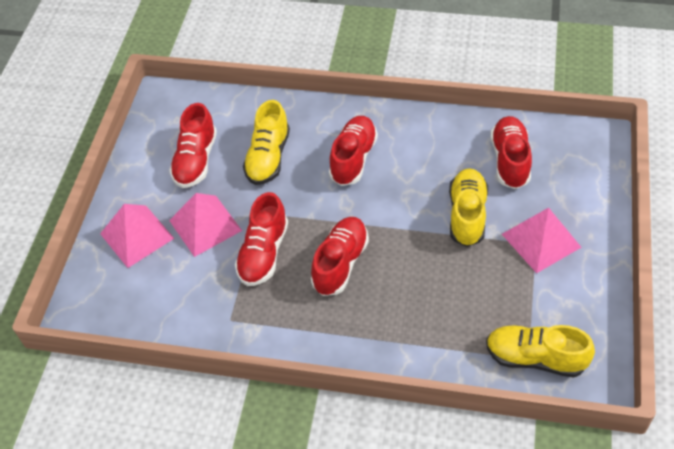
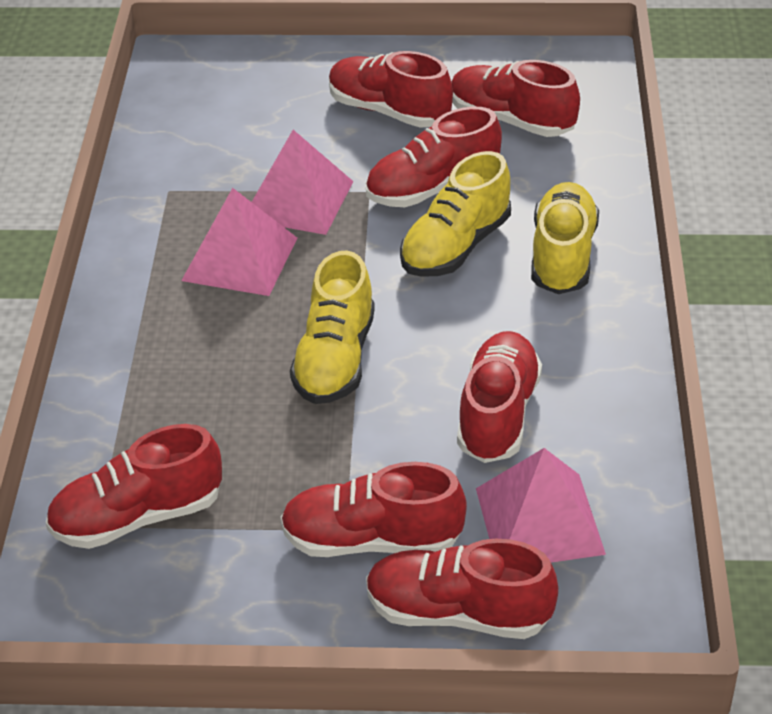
red shoe: 5 -> 7

